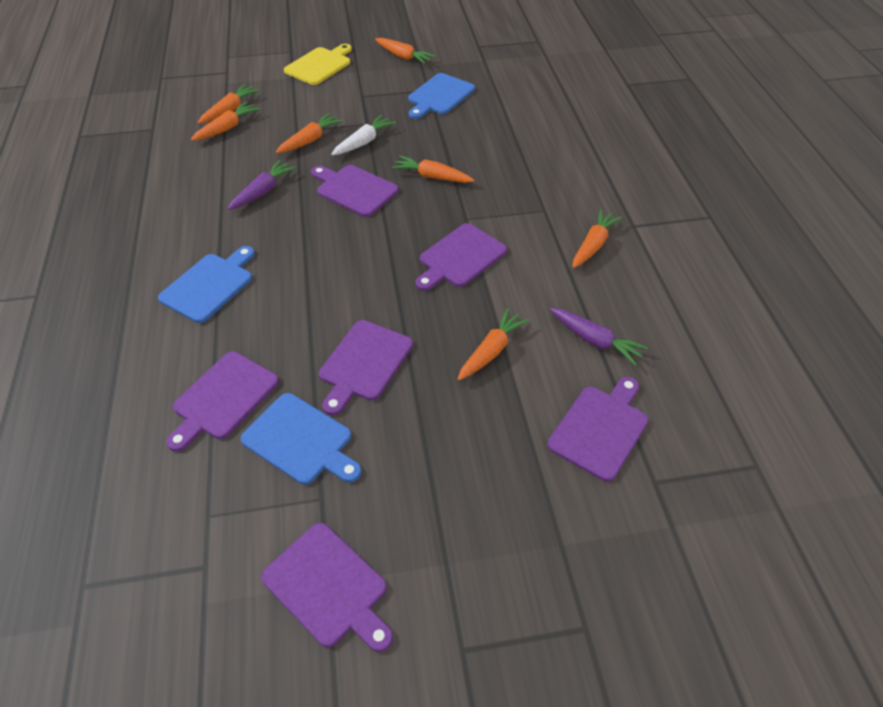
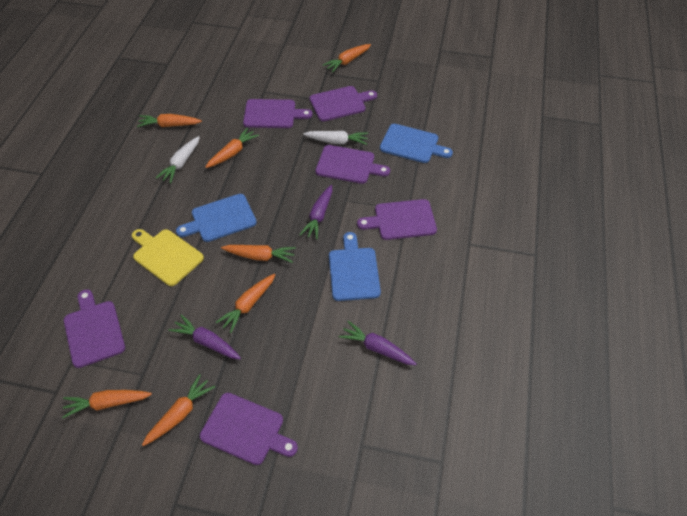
purple carrot: 2 -> 3
white carrot: 1 -> 2

